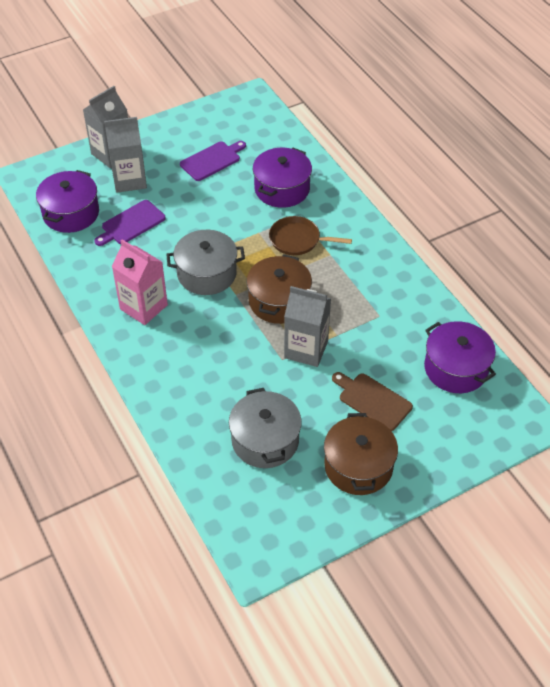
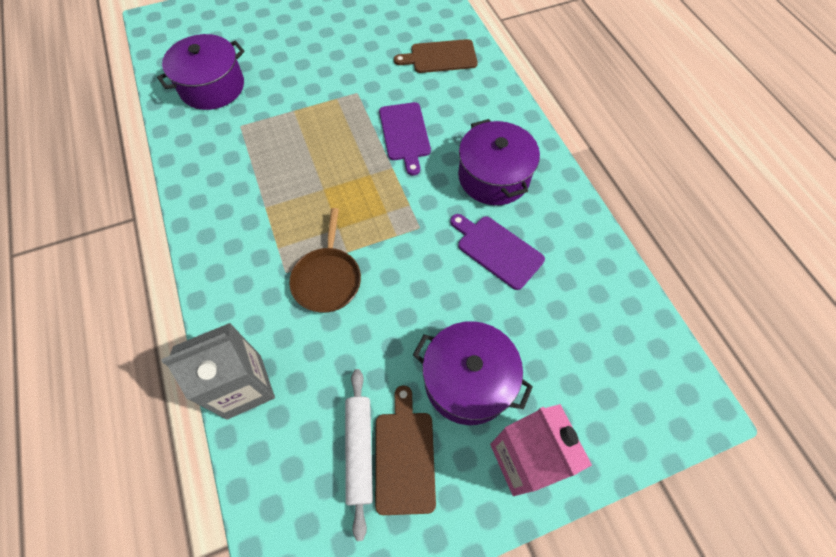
brown cutting board: 1 -> 2
brown pot: 2 -> 0
grey carton: 3 -> 1
grey pot: 2 -> 0
white rolling pin: 0 -> 1

